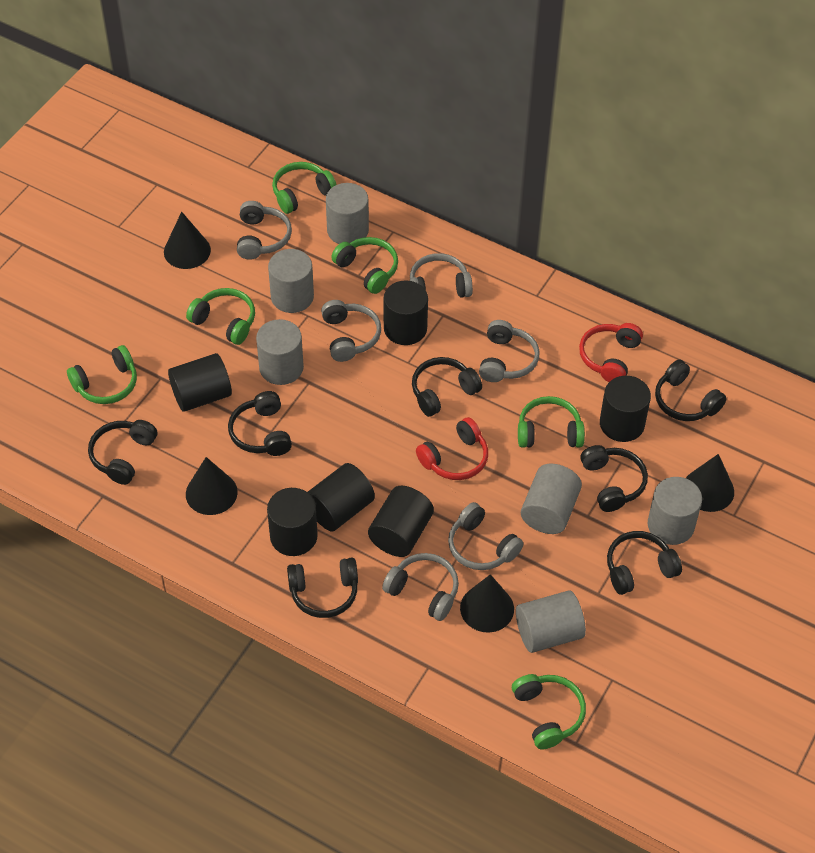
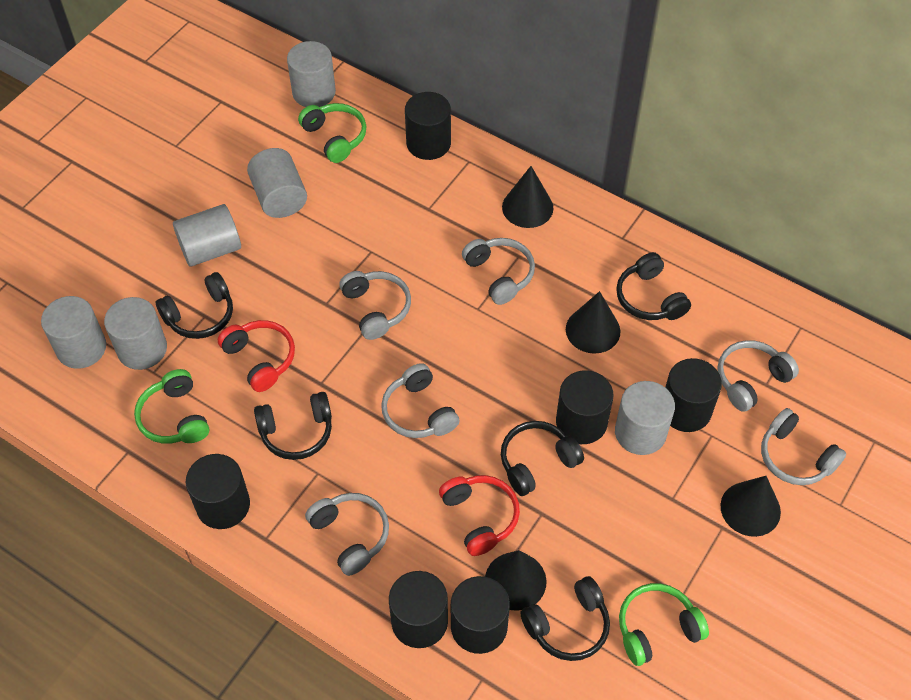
black headphones: 7 -> 5
green headphones: 6 -> 3

